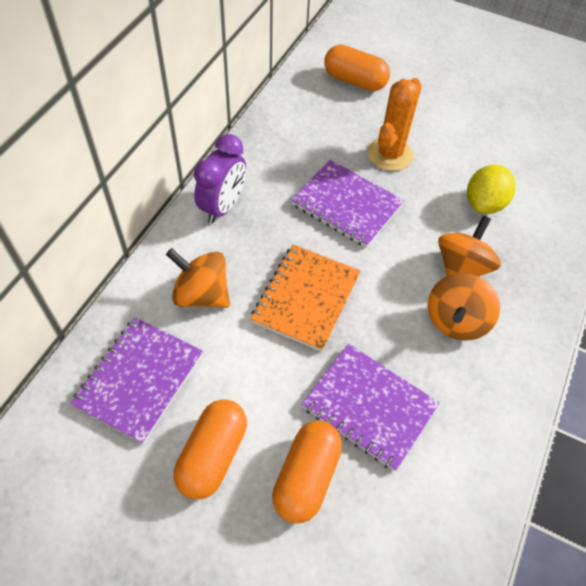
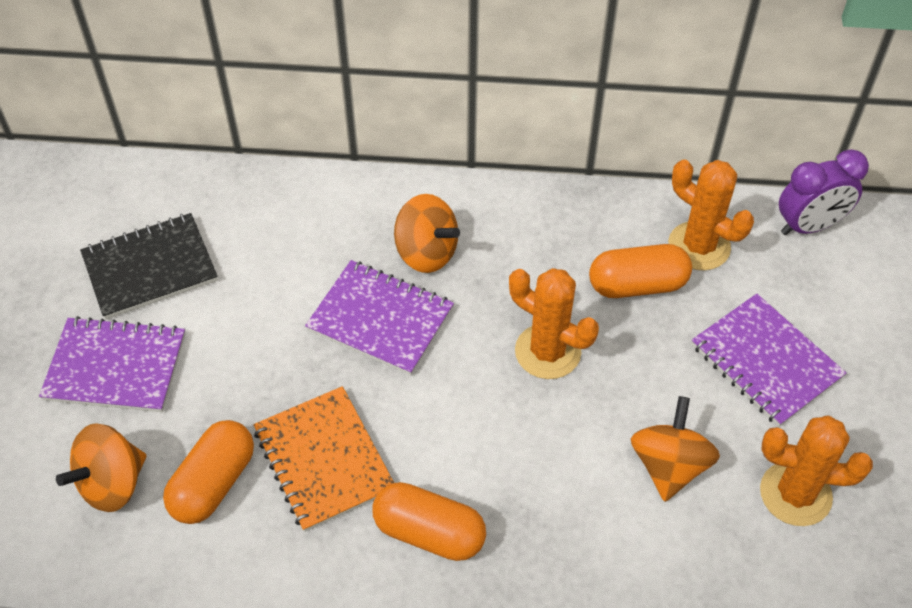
black notebook: 0 -> 1
orange cactus: 1 -> 3
yellow lemon: 1 -> 0

